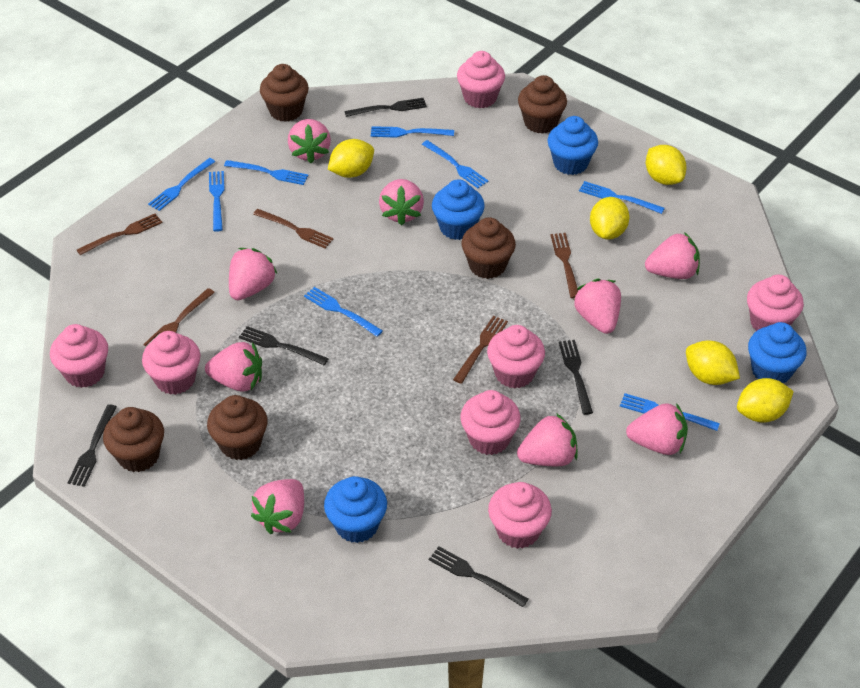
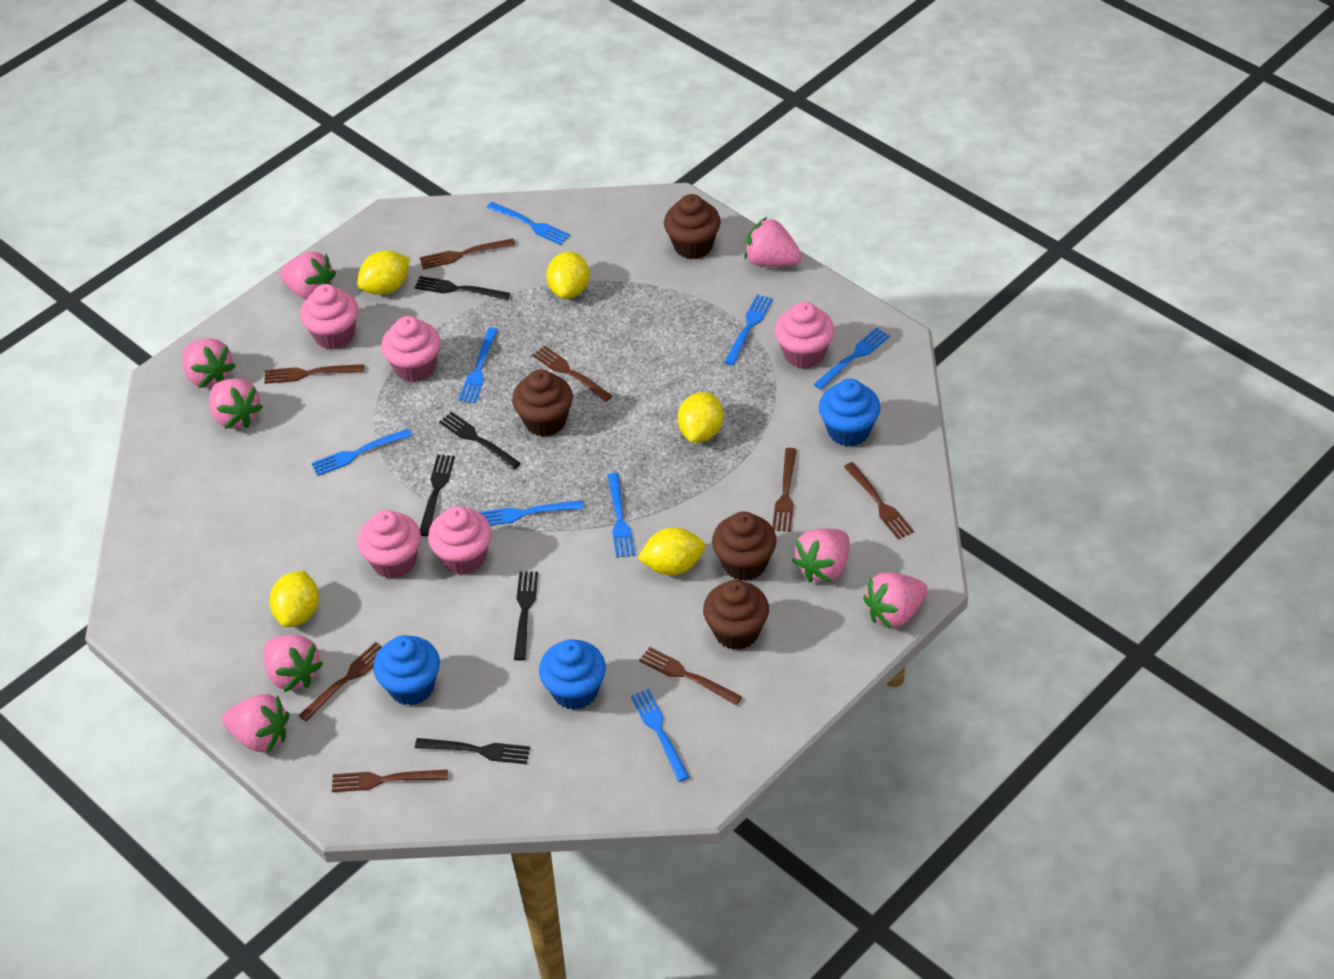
blue cupcake: 4 -> 3
brown cupcake: 5 -> 4
brown fork: 5 -> 8
pink cupcake: 7 -> 5
pink strawberry: 9 -> 8

